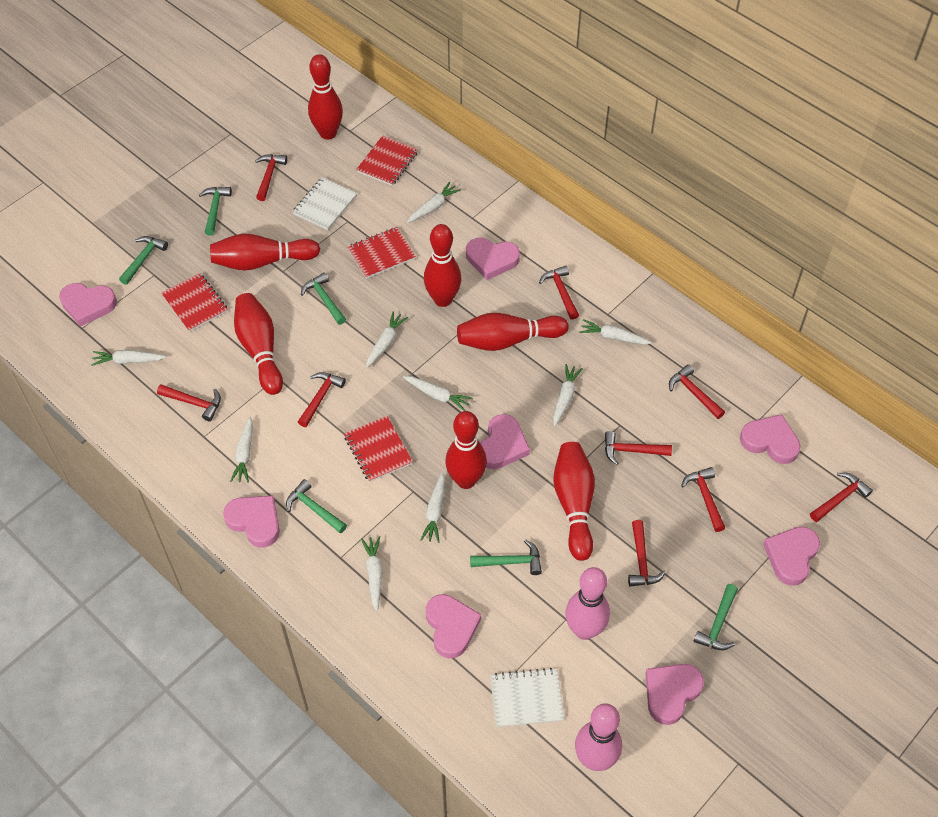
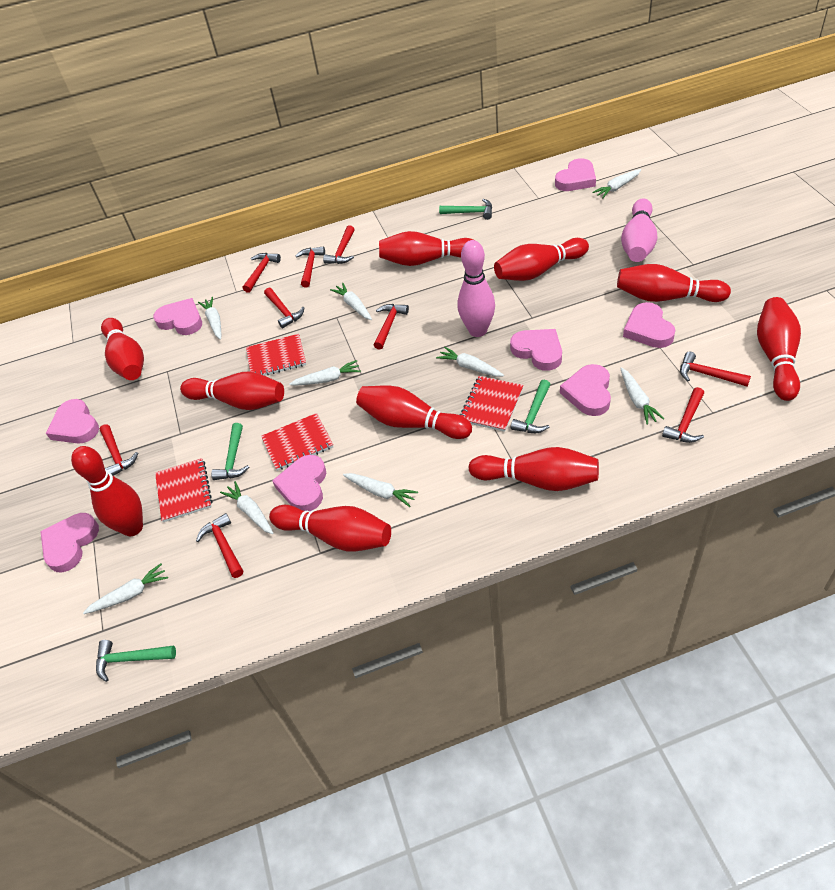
green hammer: 6 -> 4
red bowling pin: 7 -> 10
white notebook: 2 -> 0

